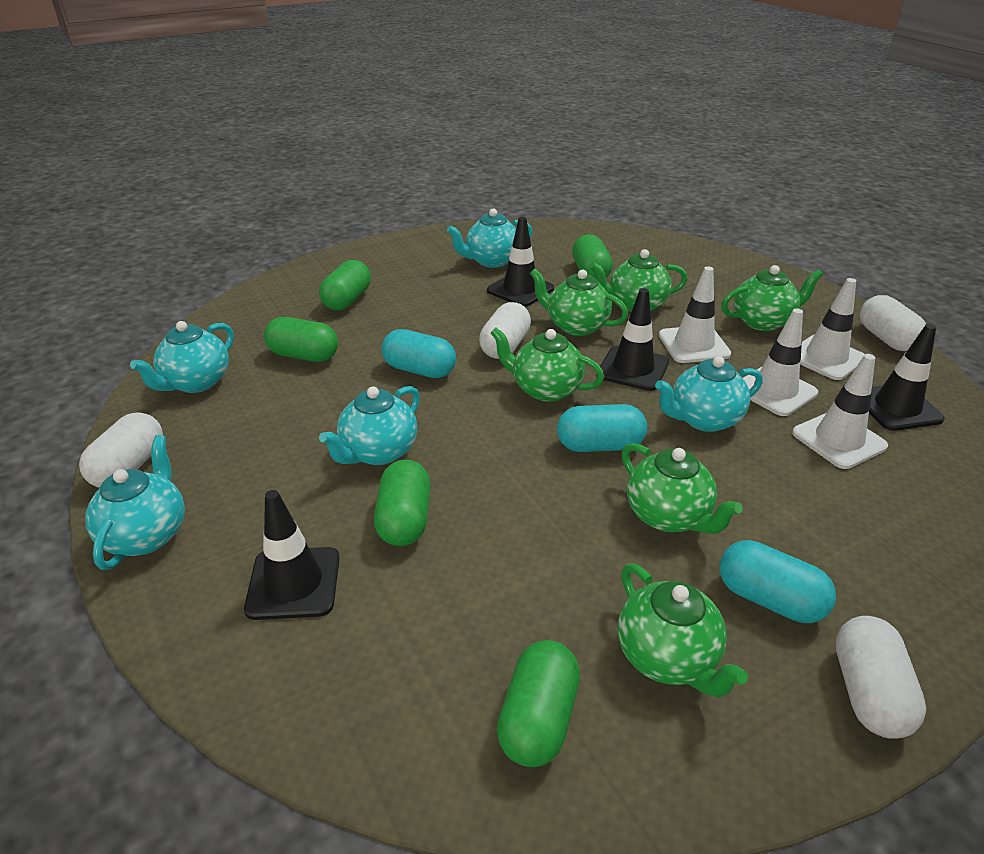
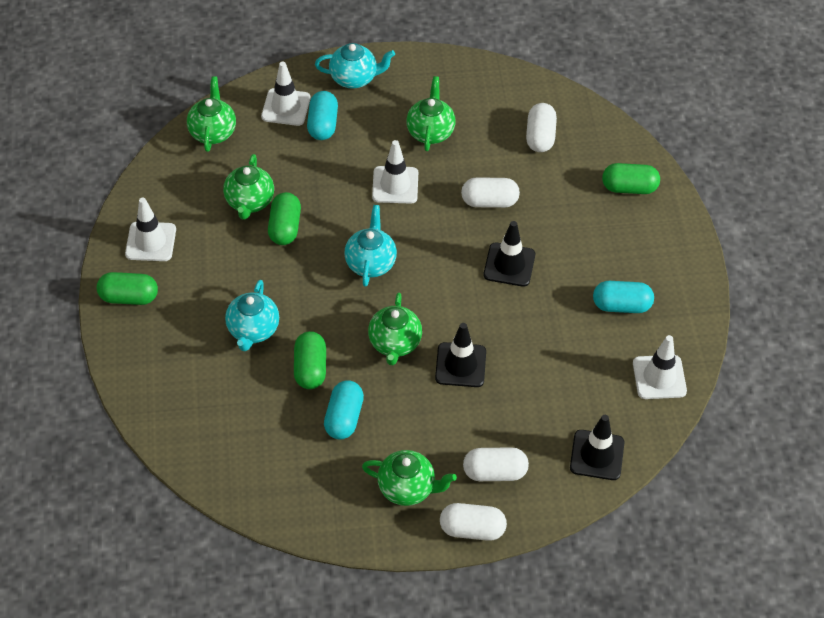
black traffic cone: 4 -> 3
green capsule: 5 -> 4
green teapot: 6 -> 5
turquoise teapot: 5 -> 3

